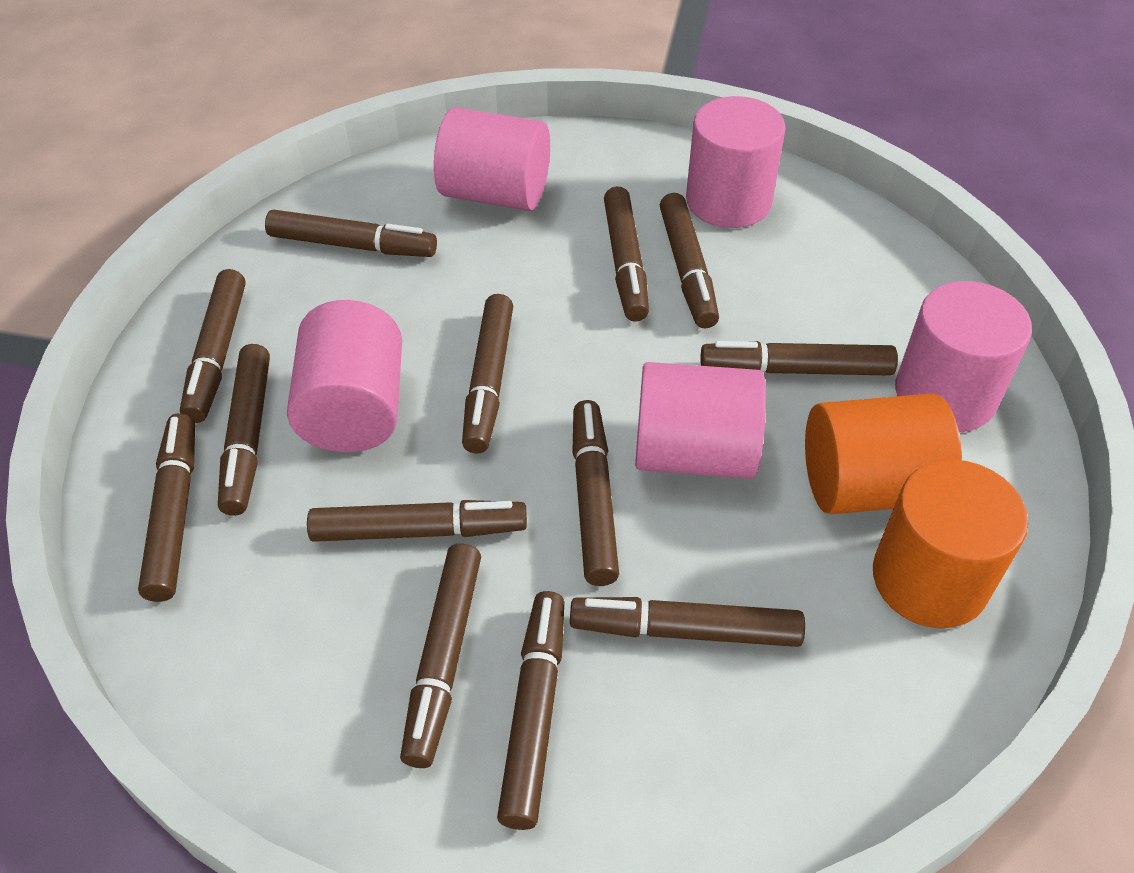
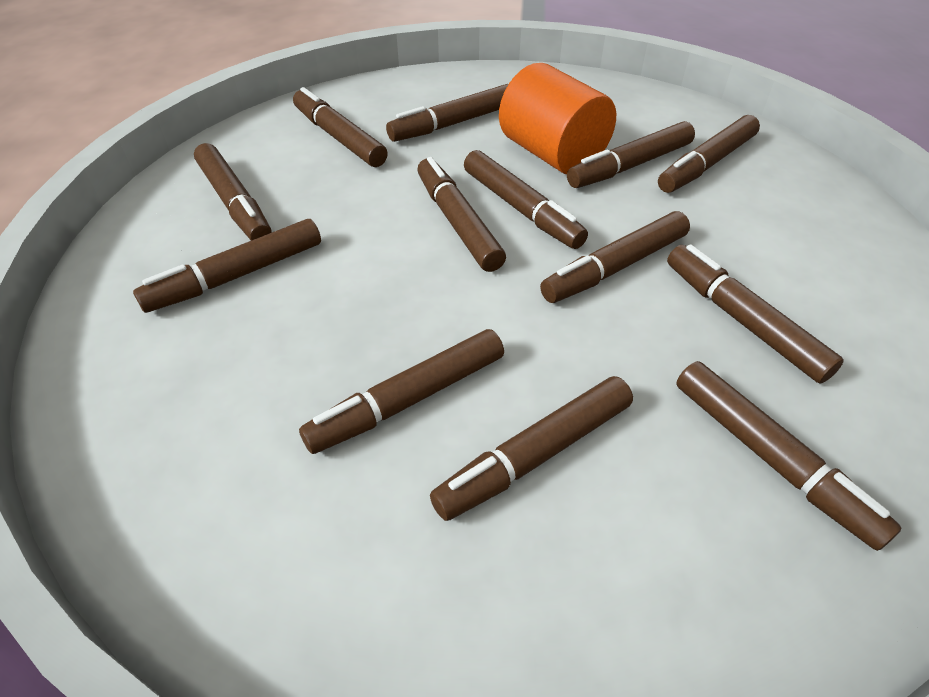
orange cylinder: 2 -> 1
pink cylinder: 5 -> 0

